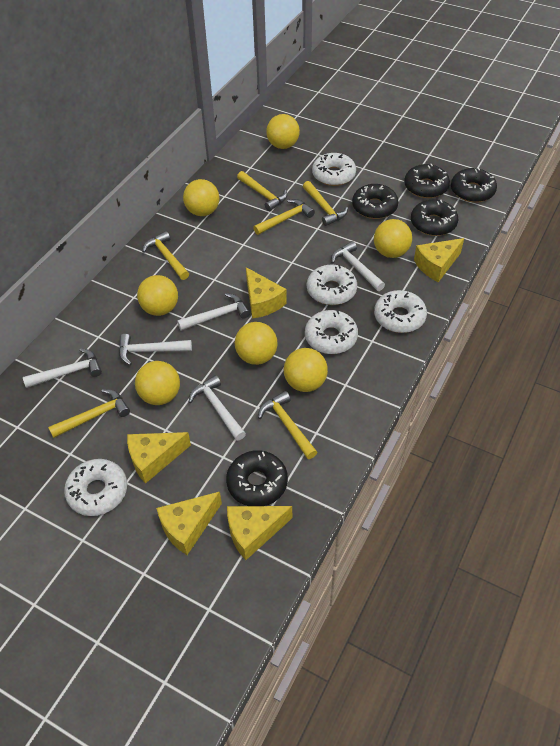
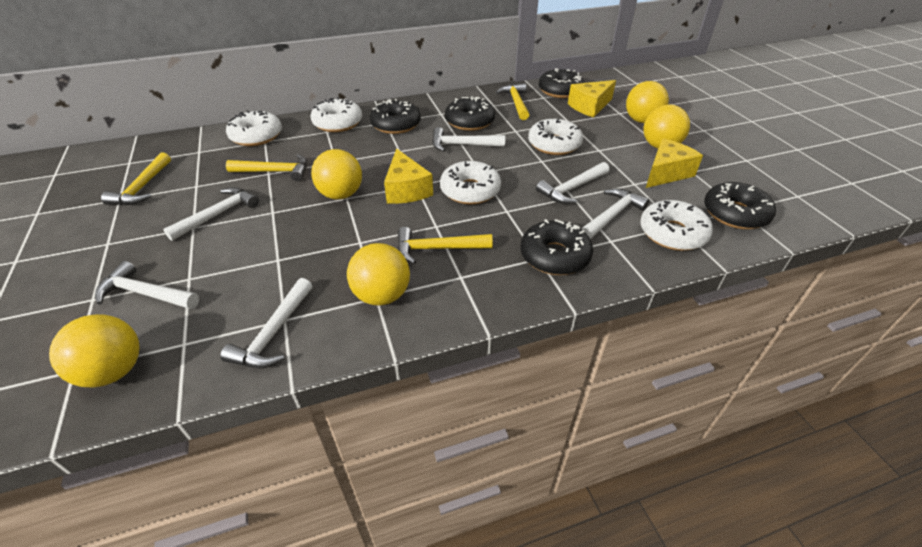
white hammer: 5 -> 6
yellow ball: 7 -> 5
yellow cheese: 5 -> 3
yellow hammer: 6 -> 4

